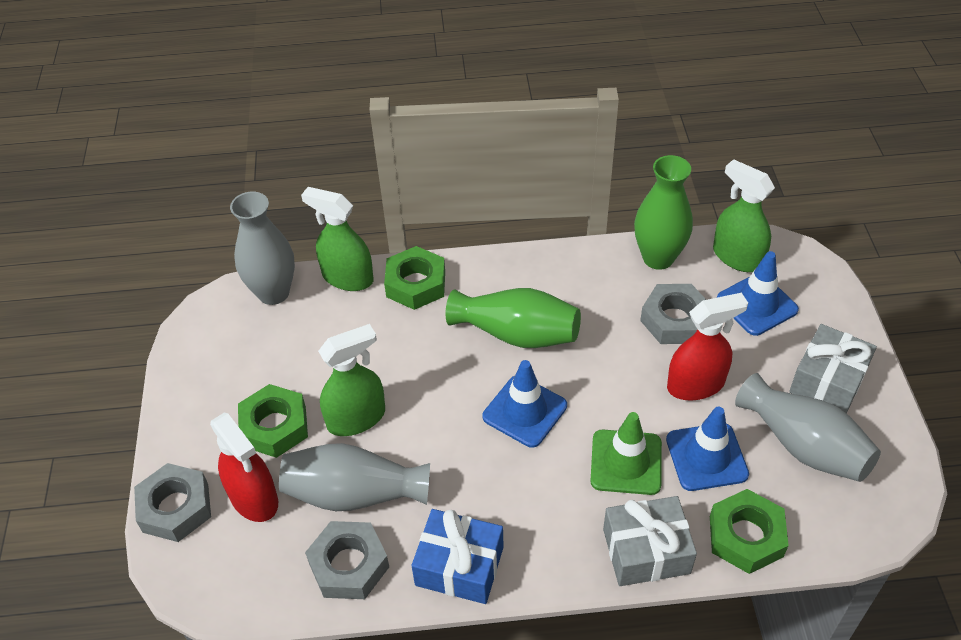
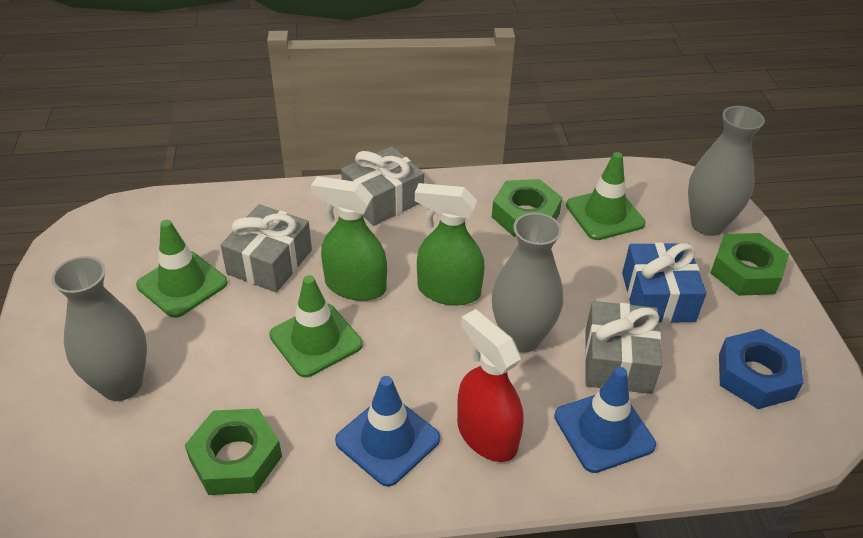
blue nut: 0 -> 1
blue traffic cone: 3 -> 2
green spray bottle: 3 -> 2
green traffic cone: 1 -> 3
green vase: 2 -> 0
grey gift: 2 -> 3
grey nut: 3 -> 0
red spray bottle: 2 -> 1

